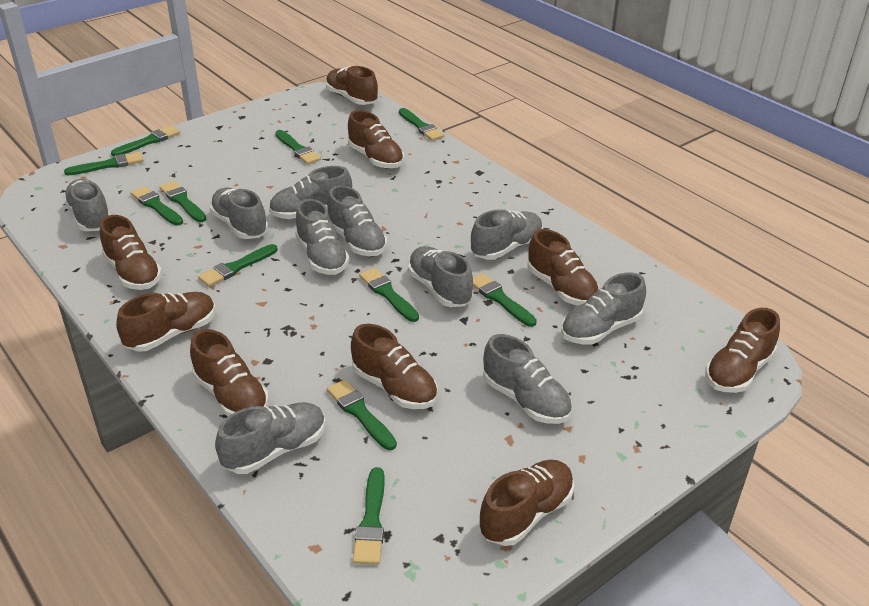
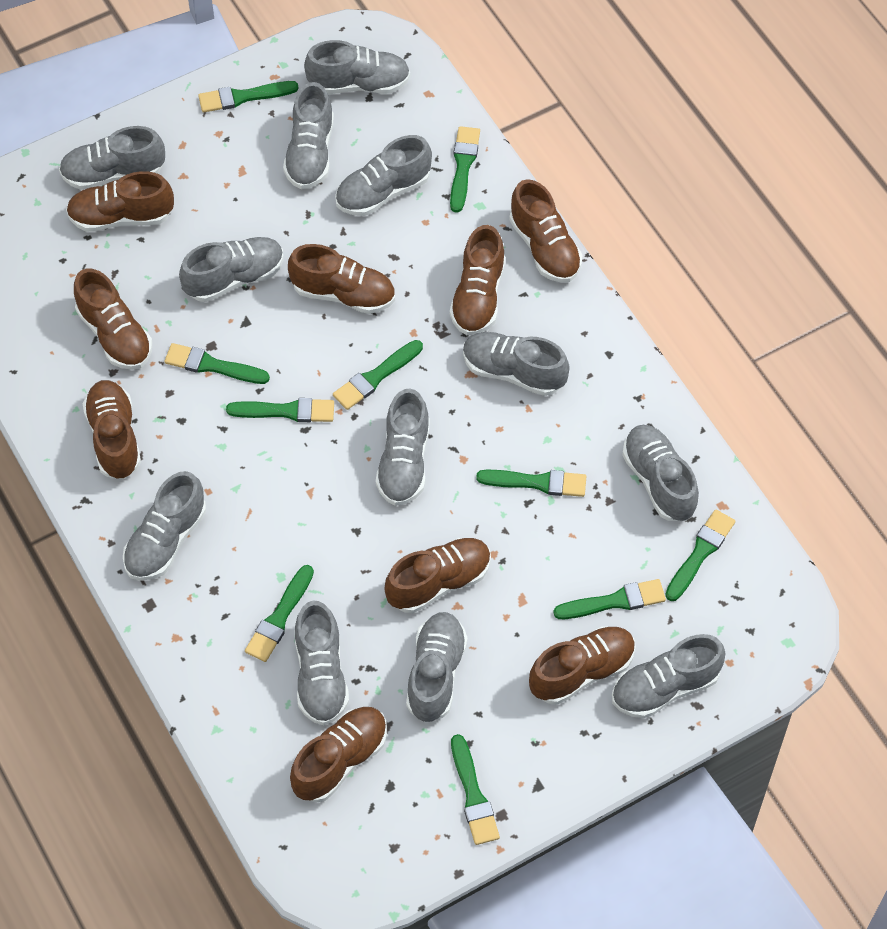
green brush: 11 -> 10
grey shoe: 10 -> 12

